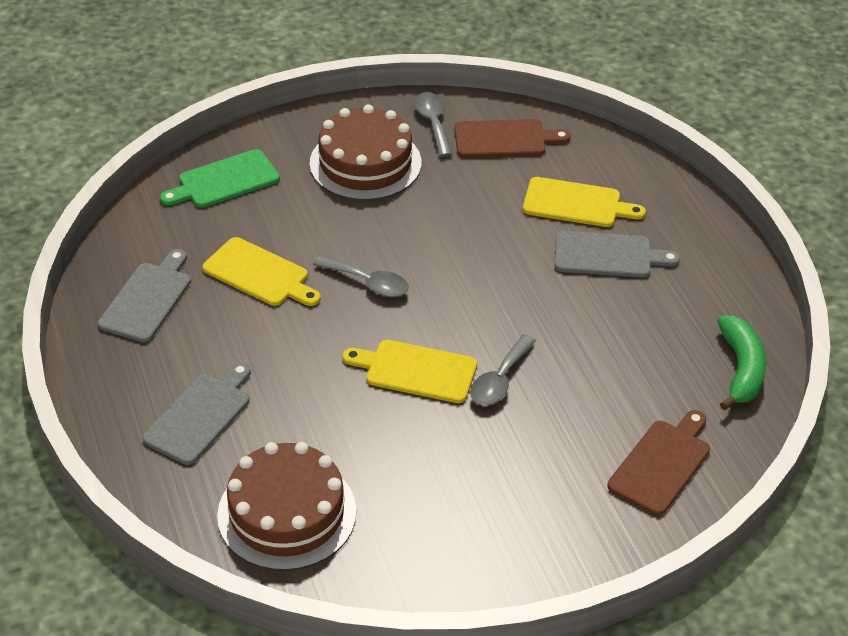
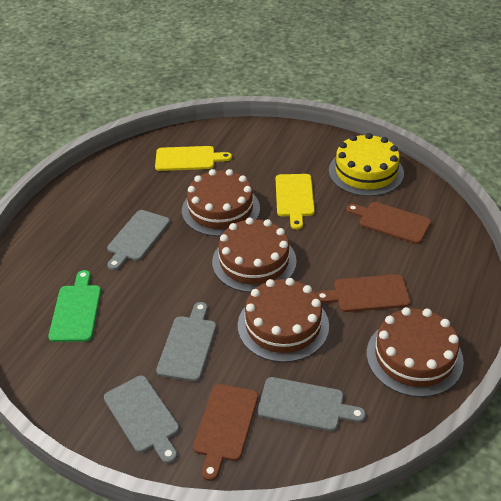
brown cake: 2 -> 4
brown cutting board: 2 -> 3
green banana: 1 -> 0
grey cutting board: 3 -> 4
grey spoon: 3 -> 0
yellow cake: 0 -> 1
yellow cutting board: 3 -> 2

